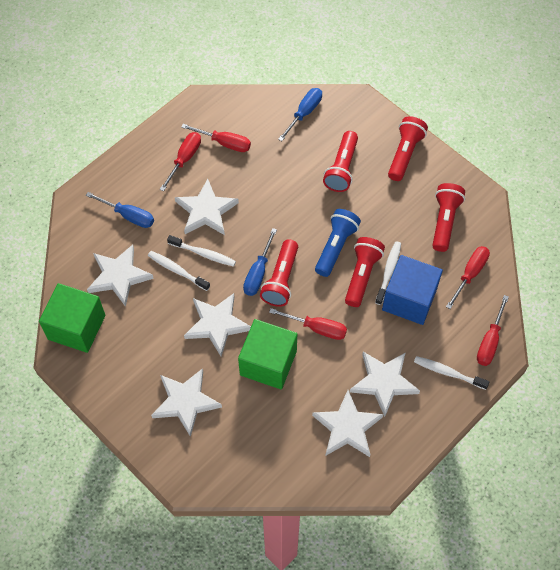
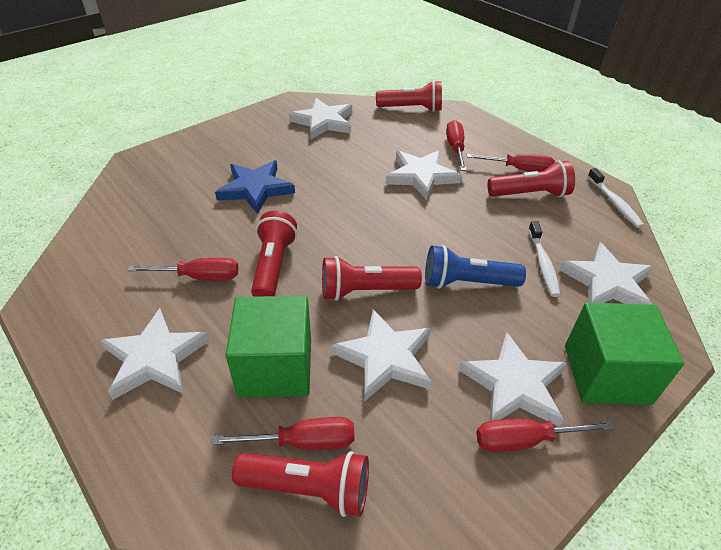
blue cube: 1 -> 0
blue screwdriver: 3 -> 0
blue star: 0 -> 1
white toothbrush: 4 -> 2

